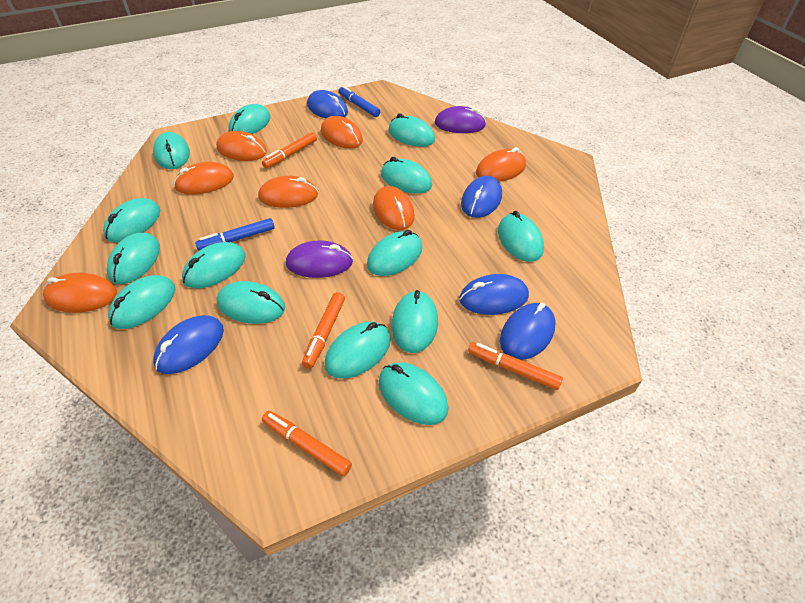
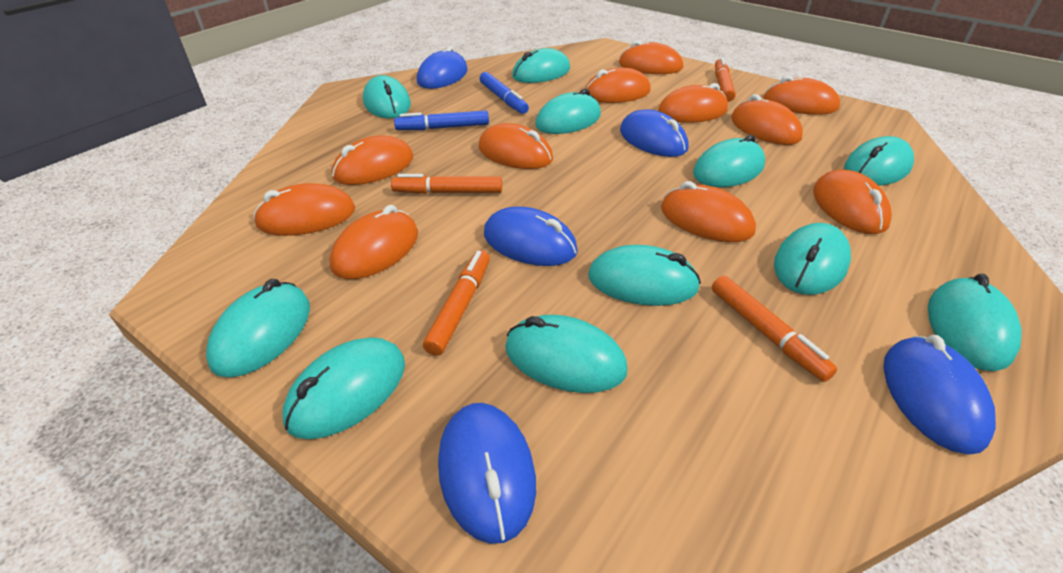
orange mouse: 7 -> 11
purple mouse: 2 -> 0
turquoise mouse: 14 -> 11

